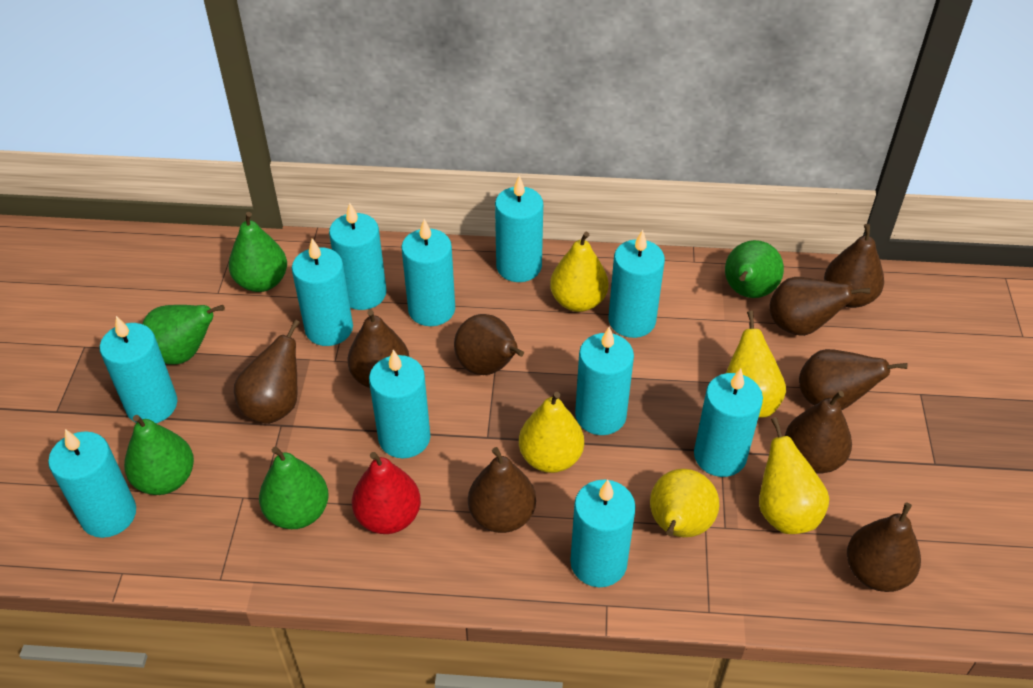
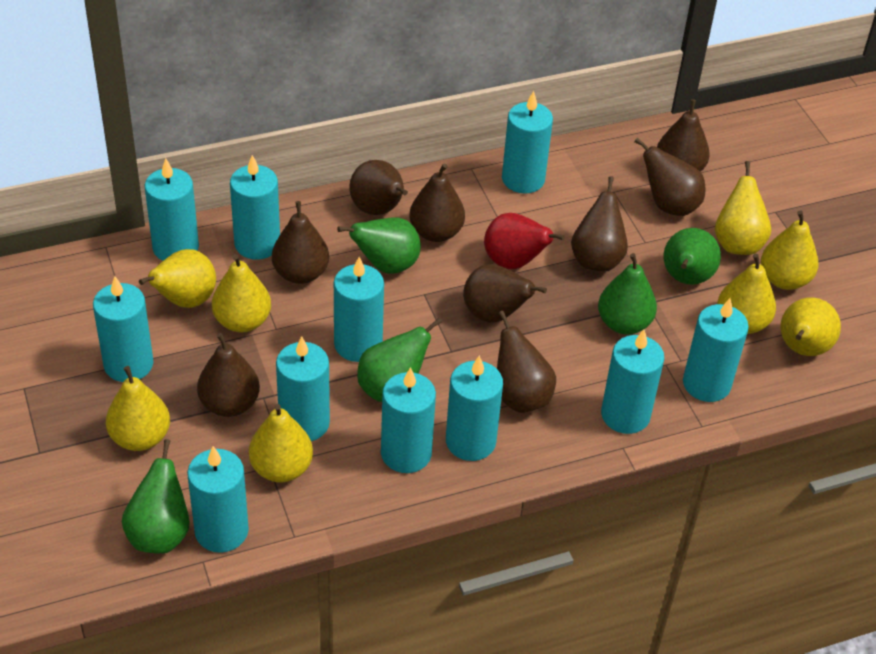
yellow pear: 5 -> 8

